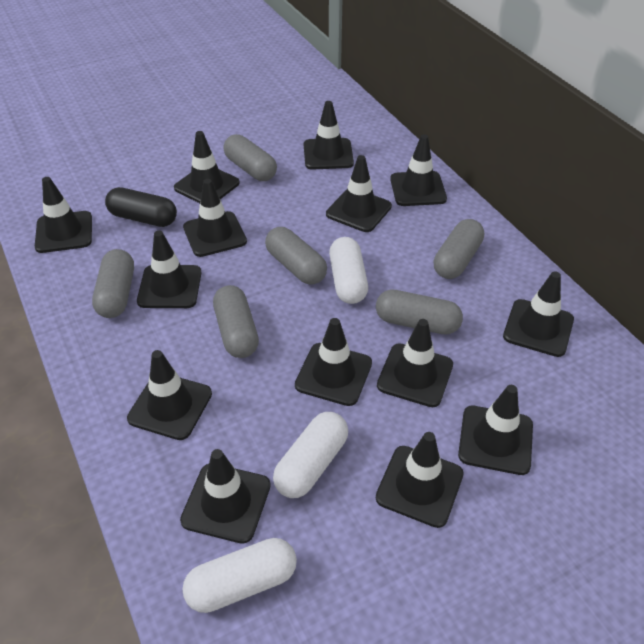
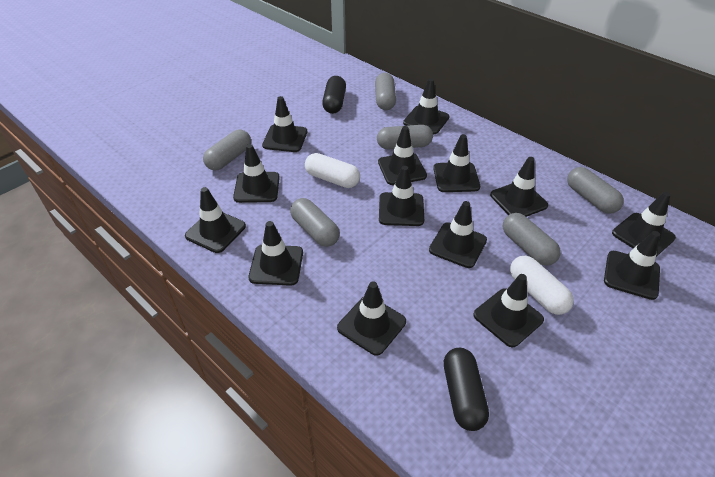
black capsule: 1 -> 2
white capsule: 3 -> 2

